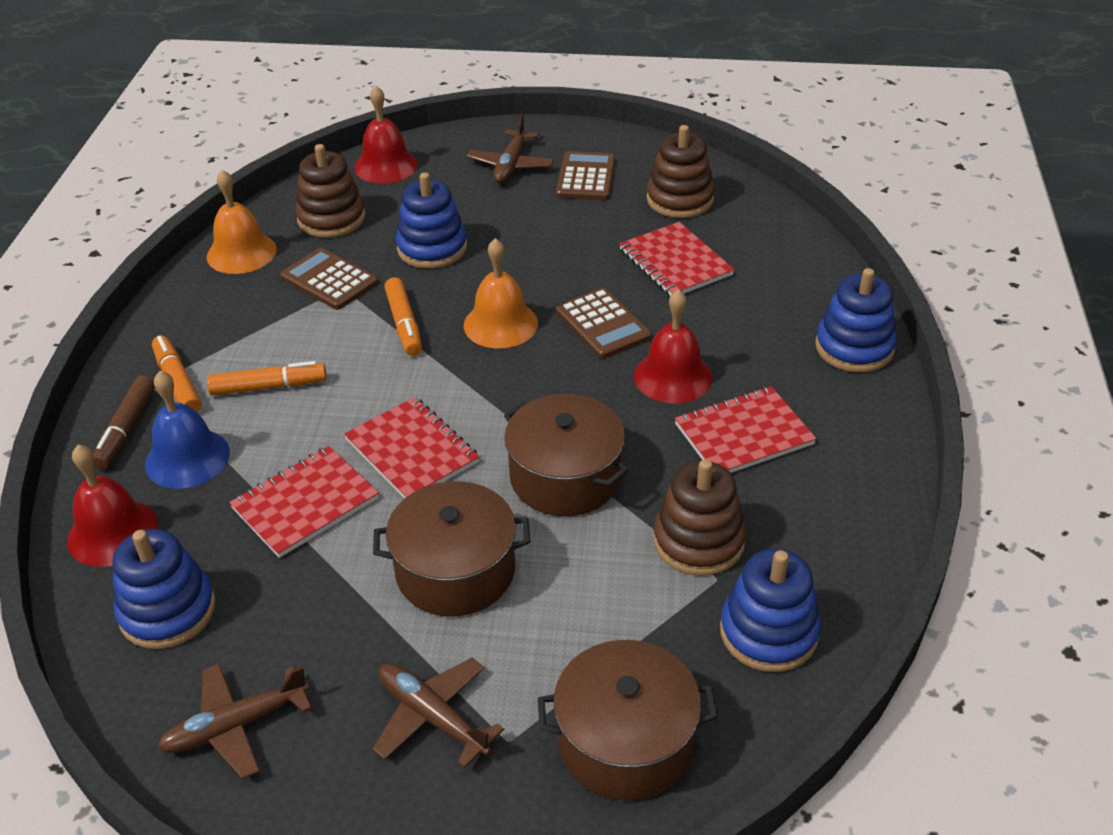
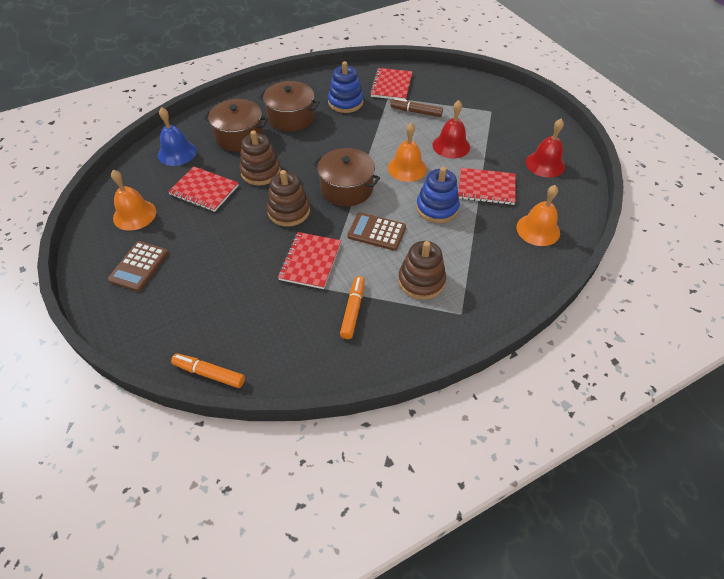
blue stacking toy: 4 -> 2
brown calculator: 3 -> 2
brown plane: 3 -> 0
orange bell: 2 -> 3
orange marker: 3 -> 2
red bell: 3 -> 2

